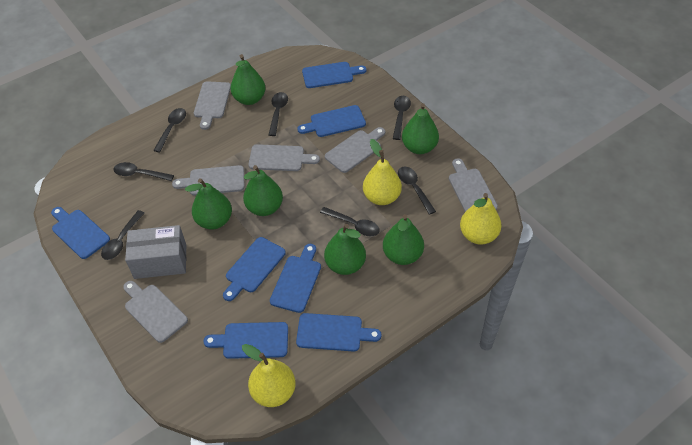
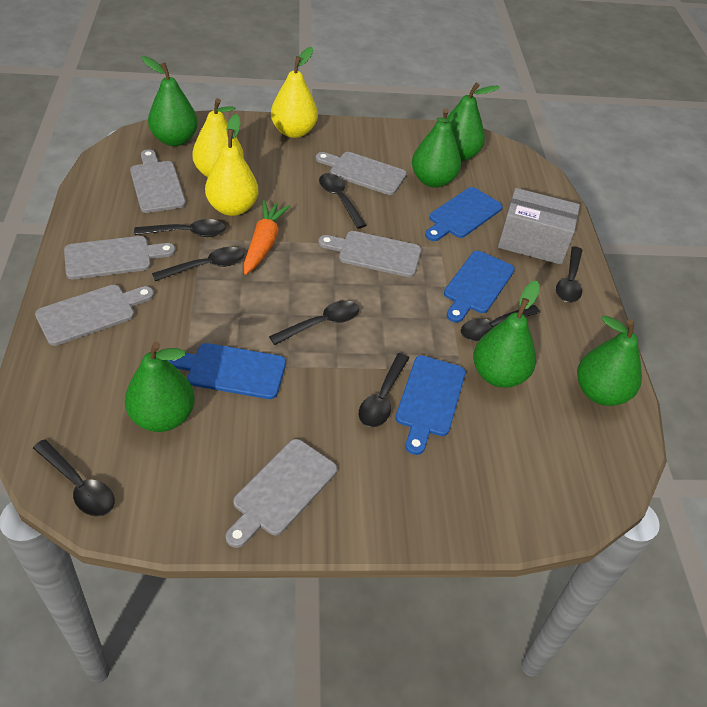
black spoon: 7 -> 8
blue cutting board: 7 -> 4
orange carrot: 0 -> 1

